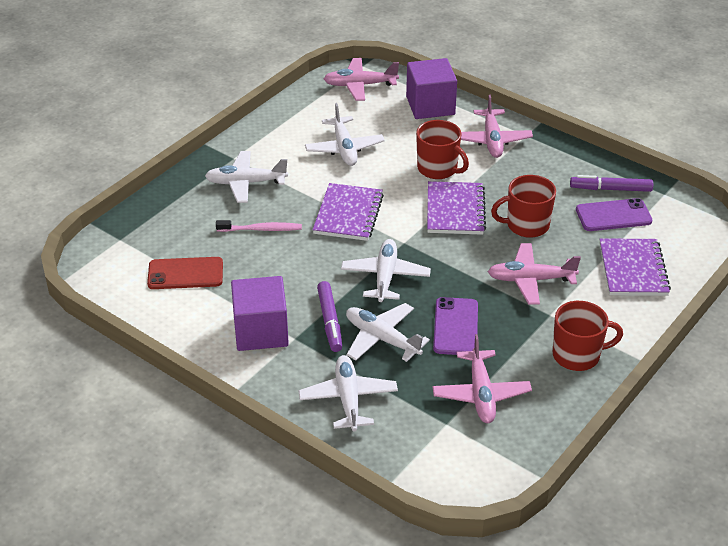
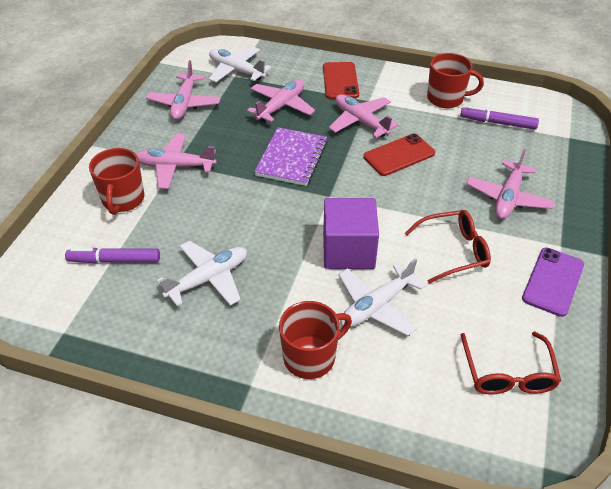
pink plane: 4 -> 5
pink toothbrush: 1 -> 0
purple cube: 2 -> 1
purple notebook: 3 -> 1
purple phone: 2 -> 1
red glasses: 0 -> 2
red phone: 1 -> 2
white plane: 5 -> 3

